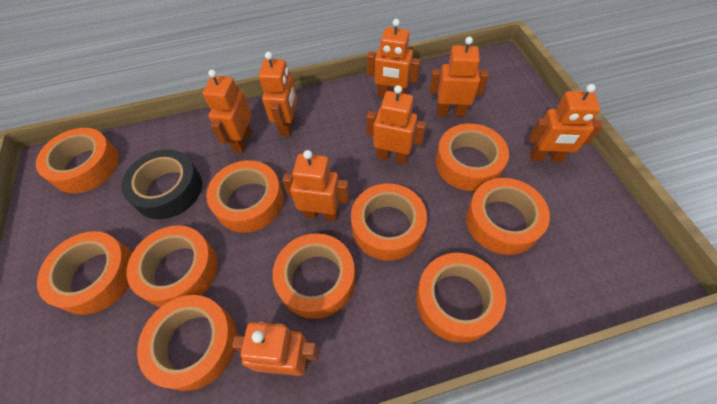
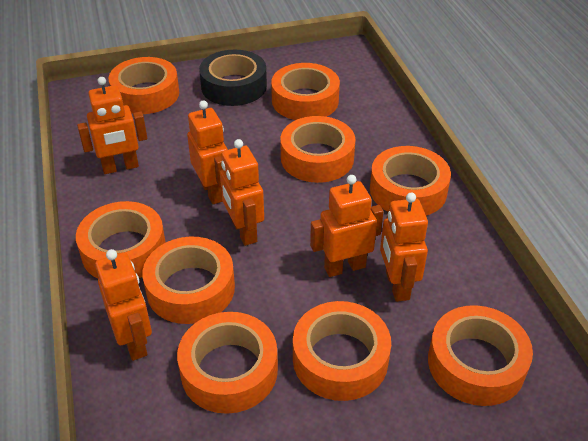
orange robot: 8 -> 6
orange tape: 10 -> 9

